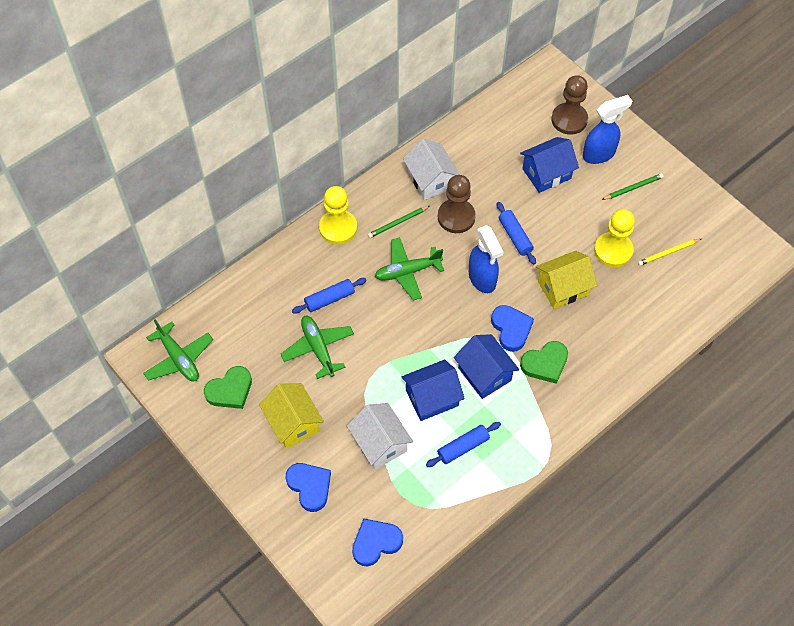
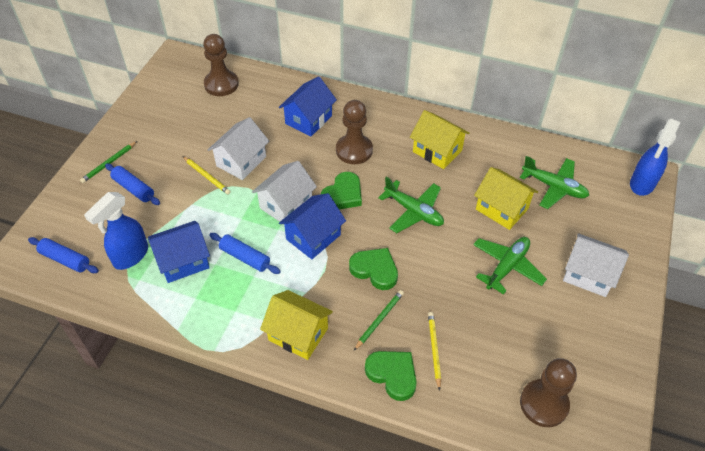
blue heart: 3 -> 0
brown pawn: 2 -> 3
green heart: 2 -> 3
white house: 2 -> 3
yellow house: 2 -> 3
yellow pawn: 2 -> 0
yellow pencil: 1 -> 2

